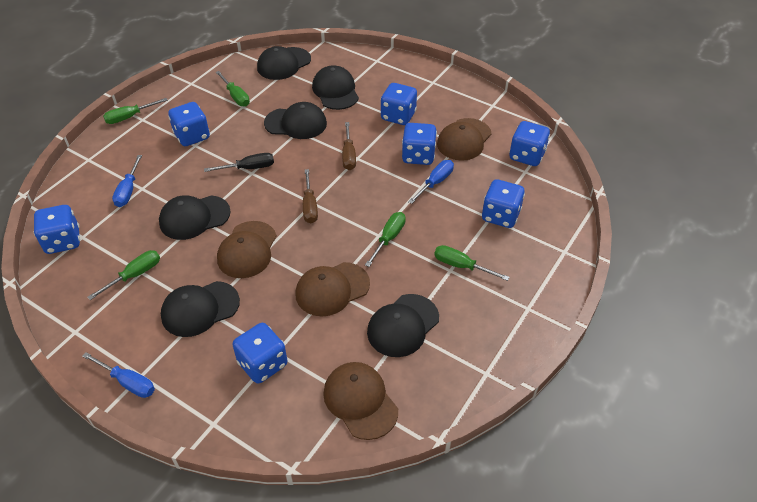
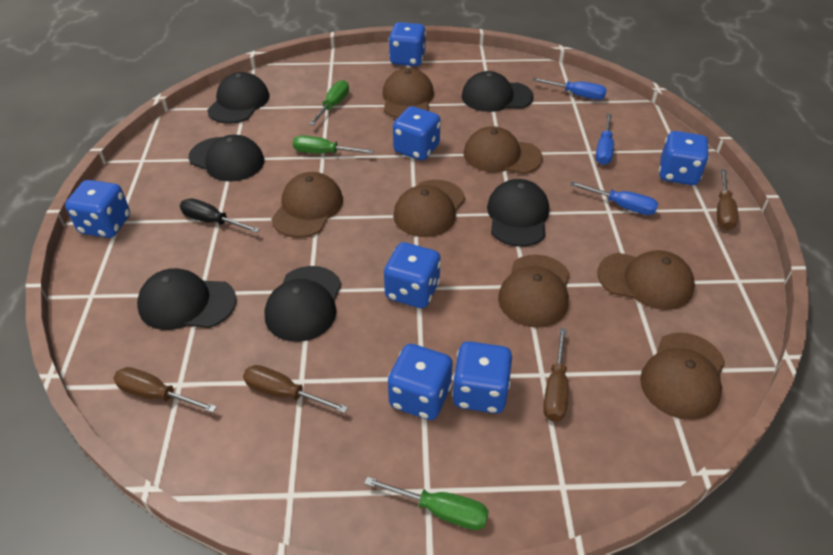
brown cap: 4 -> 7
brown screwdriver: 2 -> 4
green screwdriver: 5 -> 3

